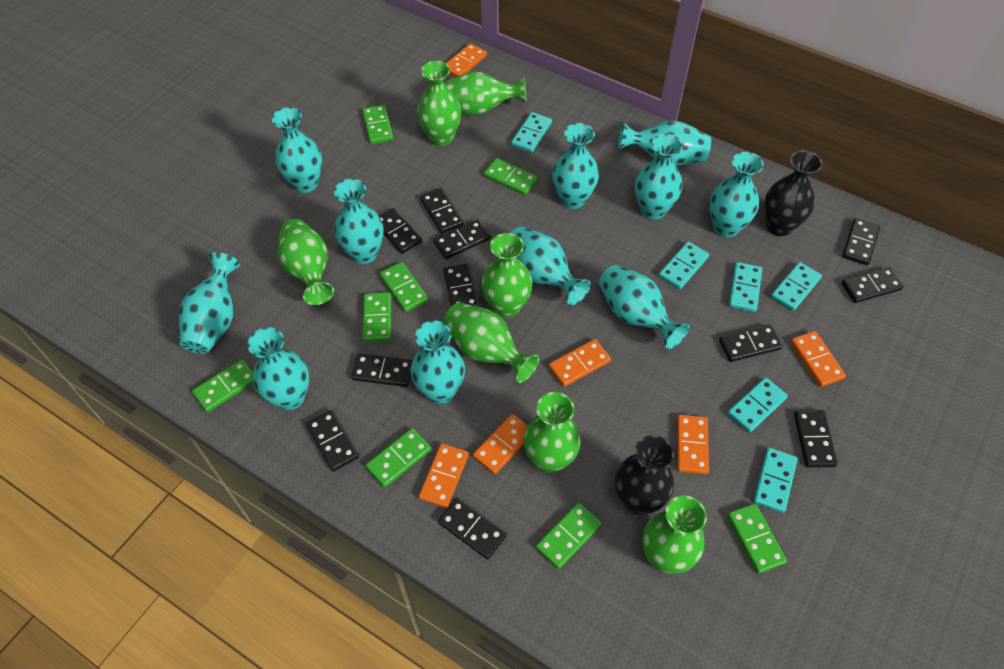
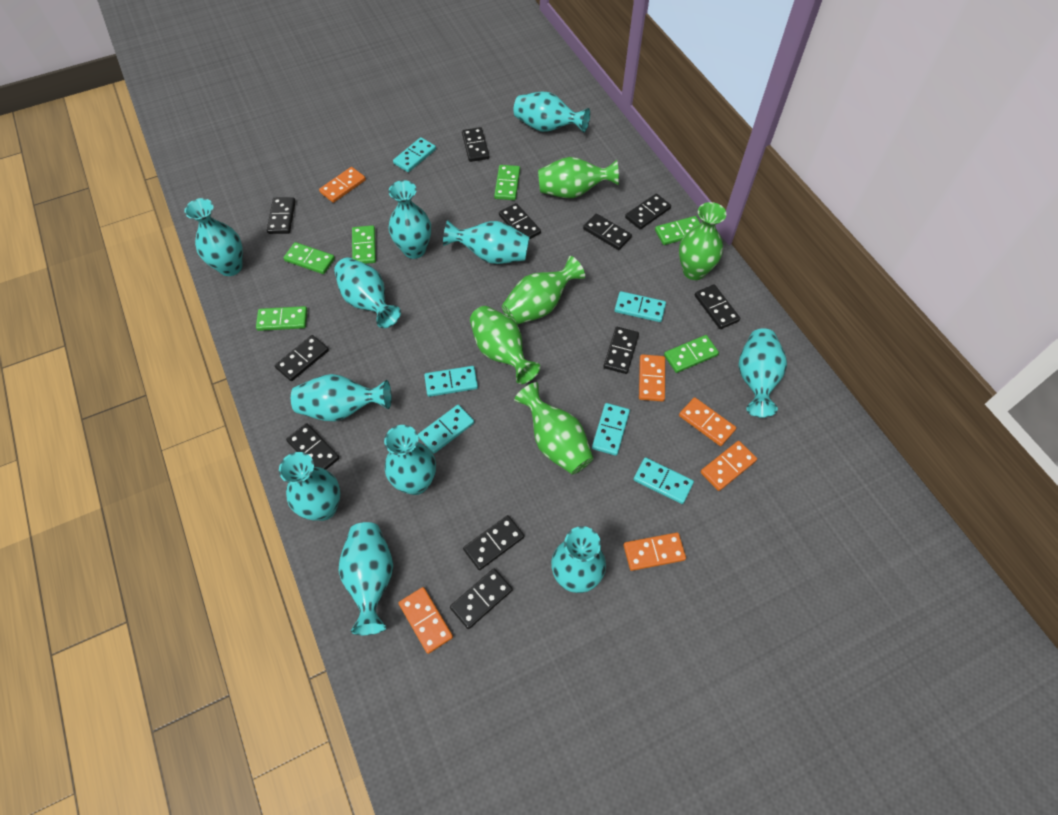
black vase: 2 -> 0
green domino: 8 -> 6
green vase: 7 -> 5

